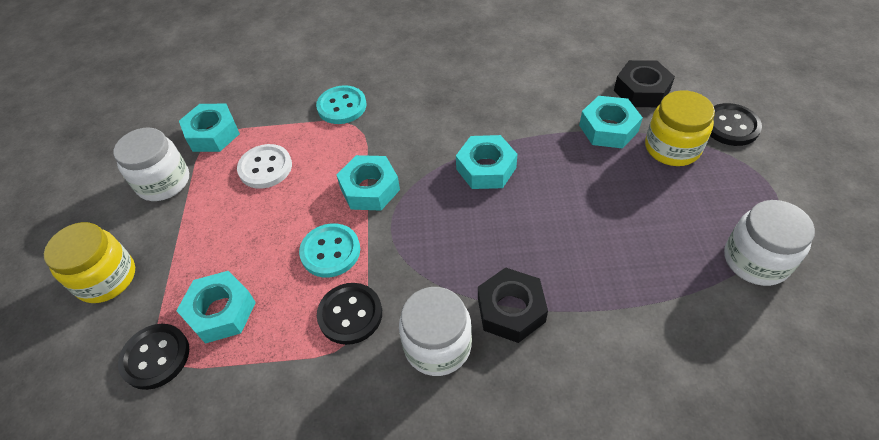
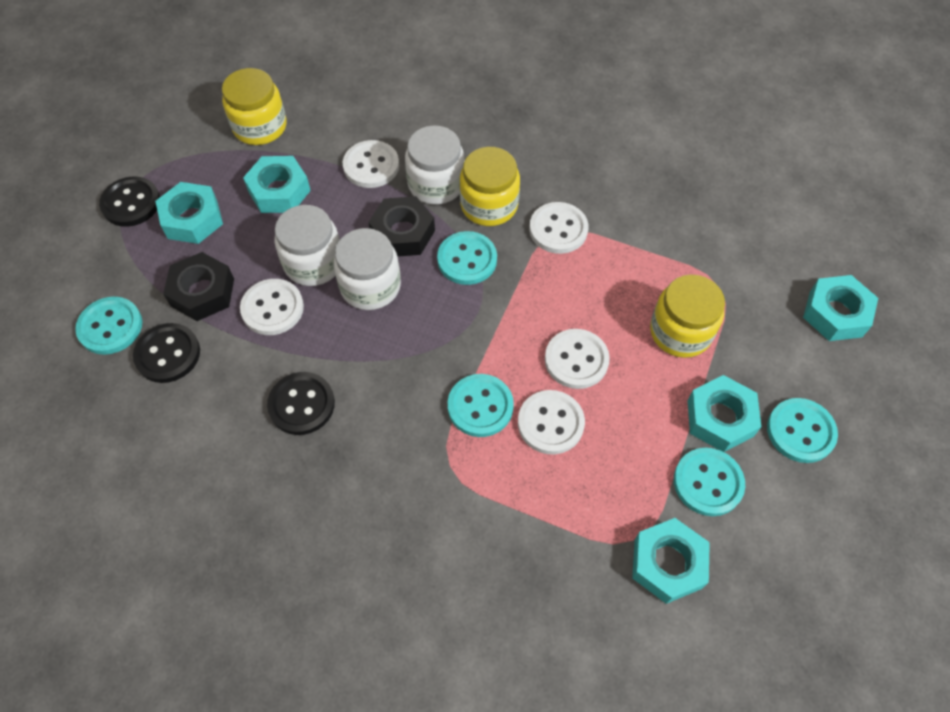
turquoise button: 2 -> 5
white button: 1 -> 5
yellow jar: 2 -> 3

